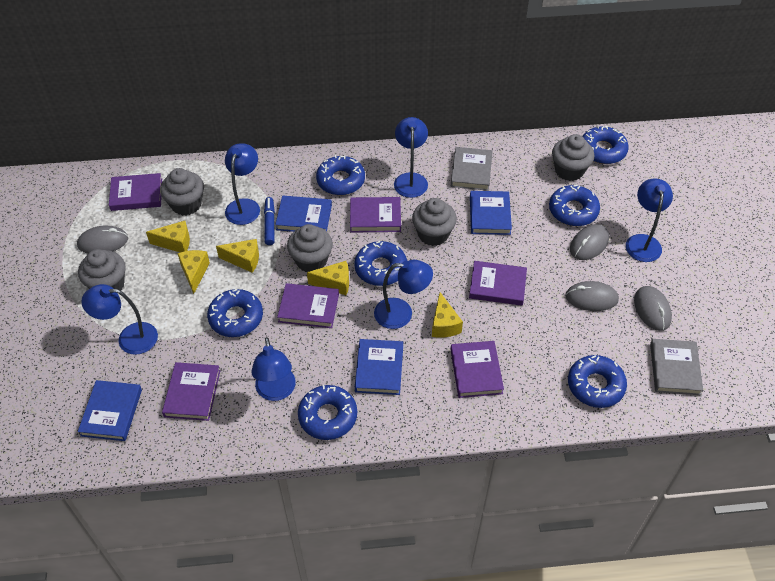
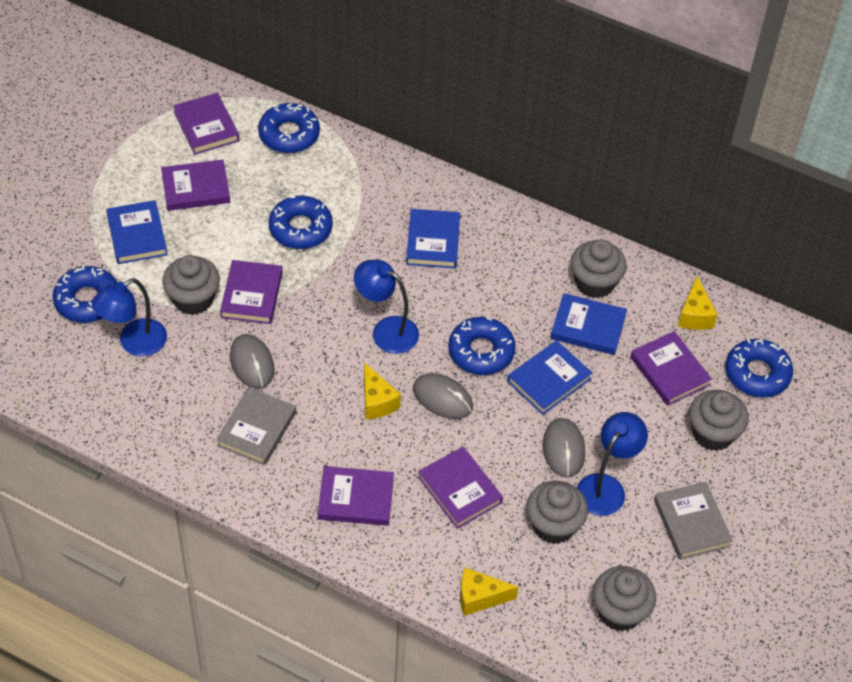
blue donut: 7 -> 5
blue lamp: 6 -> 3
blue marker: 1 -> 0
grey mouse: 4 -> 3
yellow cheese: 5 -> 3

